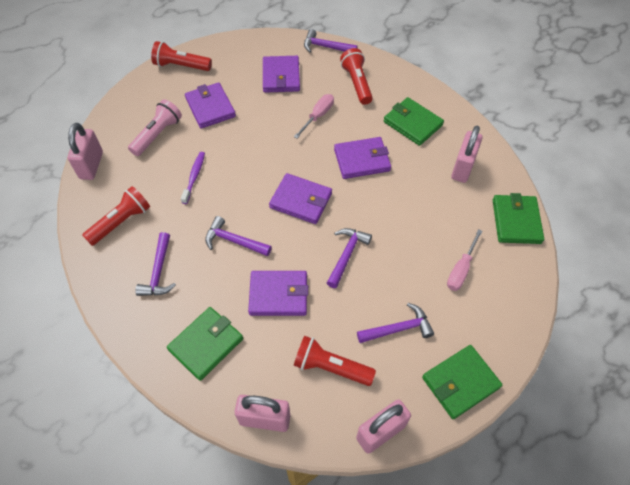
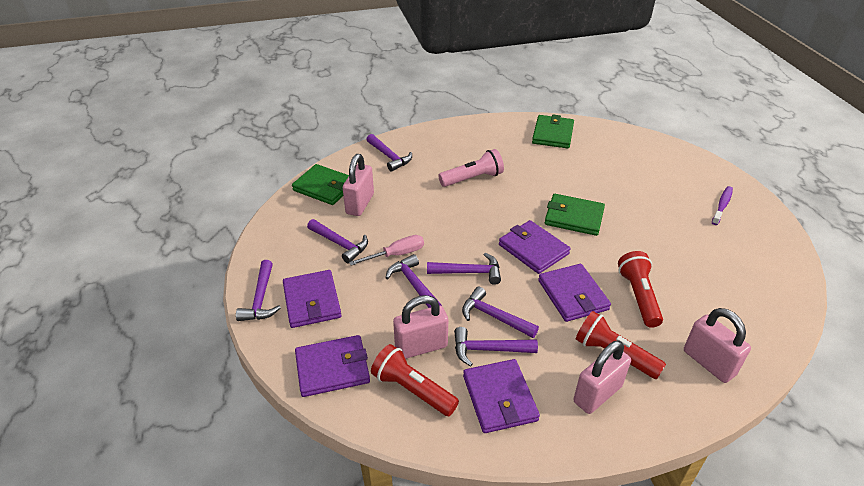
green wallet: 4 -> 3
pink screwdriver: 2 -> 1
purple hammer: 5 -> 7
red flashlight: 4 -> 3

